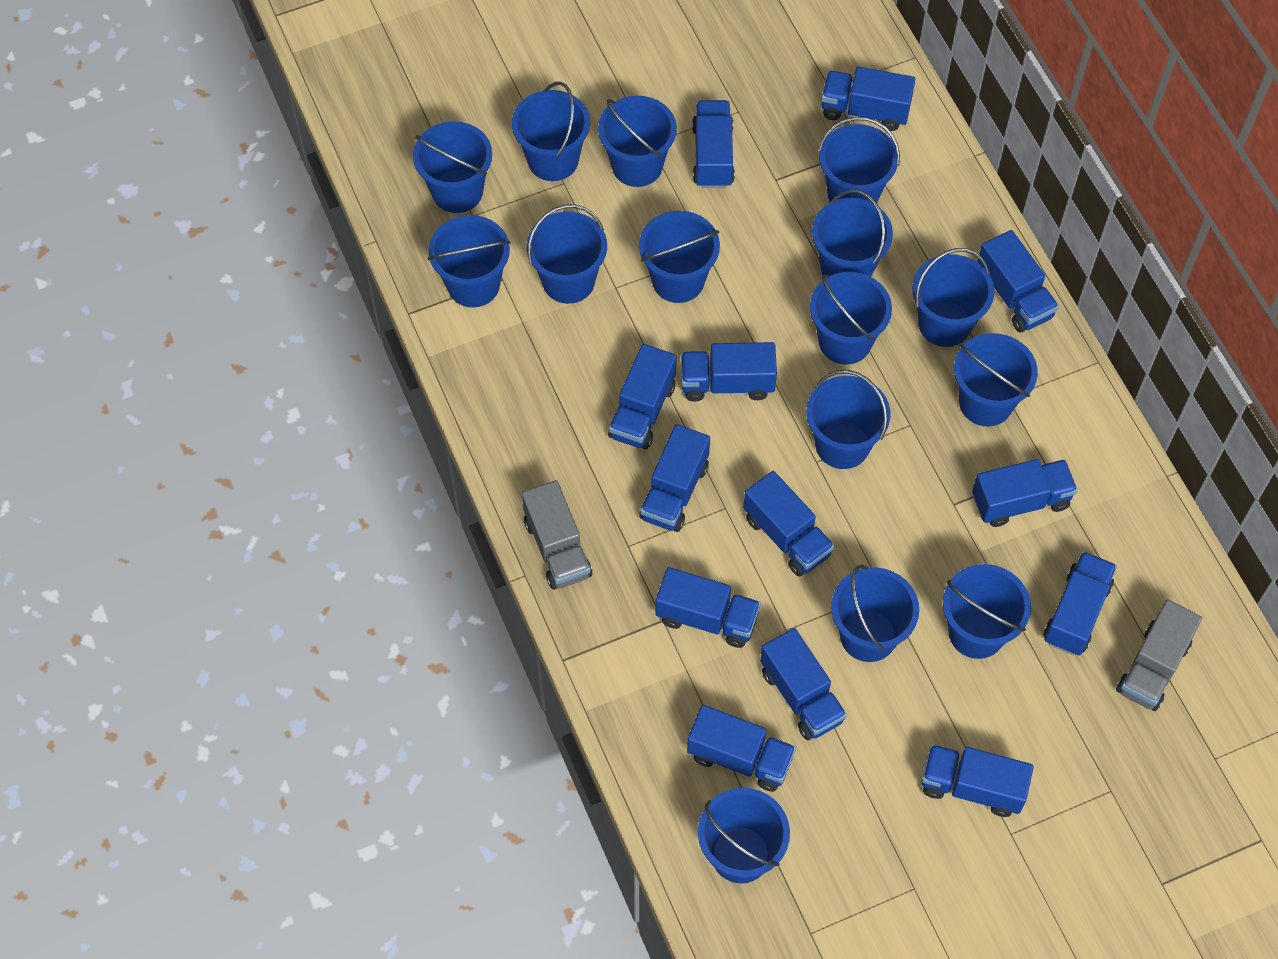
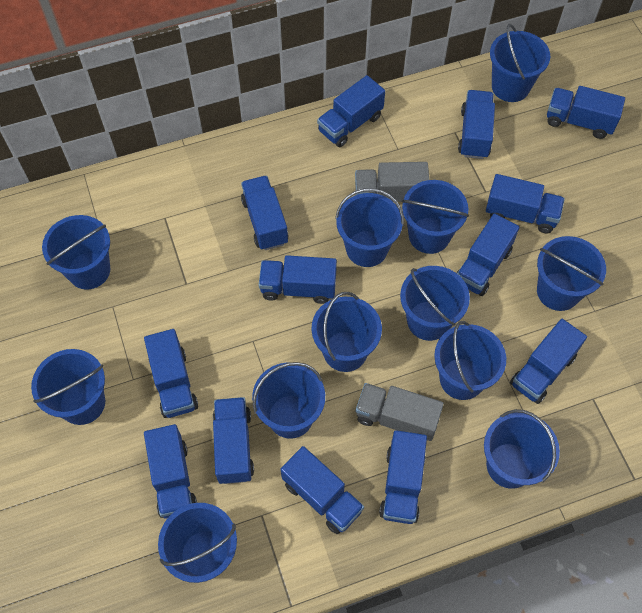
blue bucket: 15 -> 12

